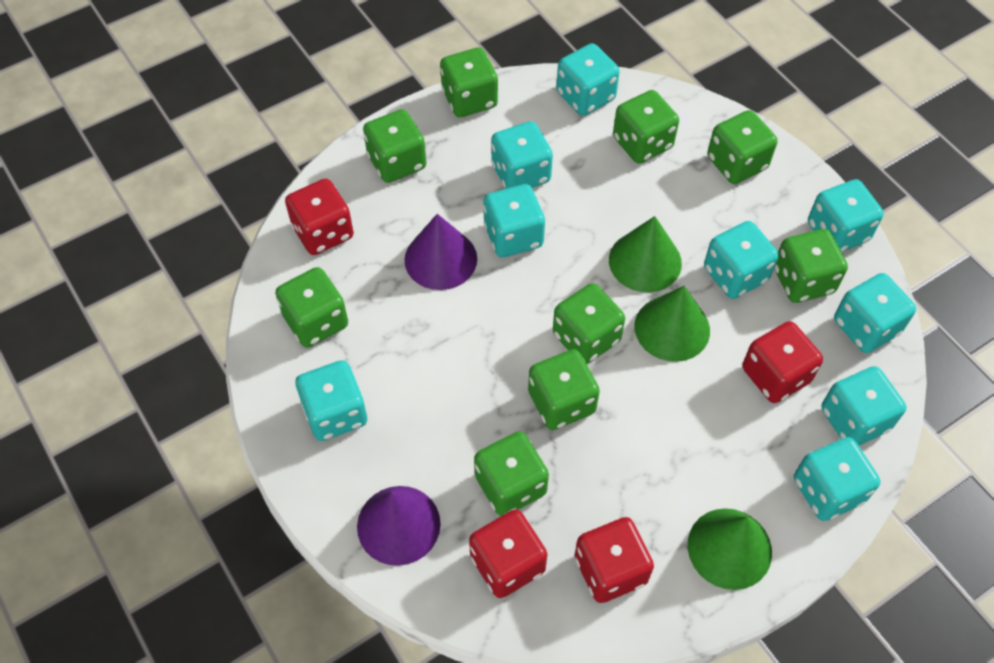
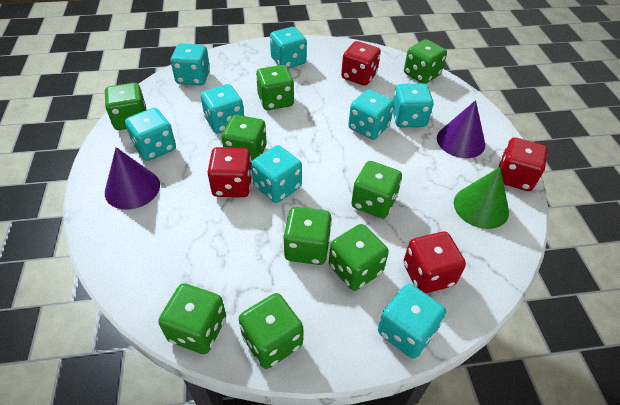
green cone: 3 -> 1
turquoise dice: 9 -> 8

